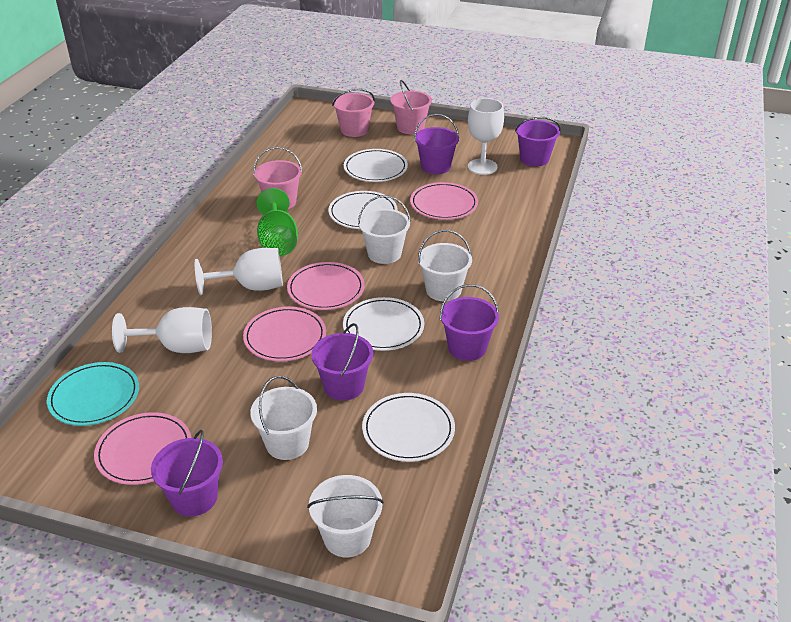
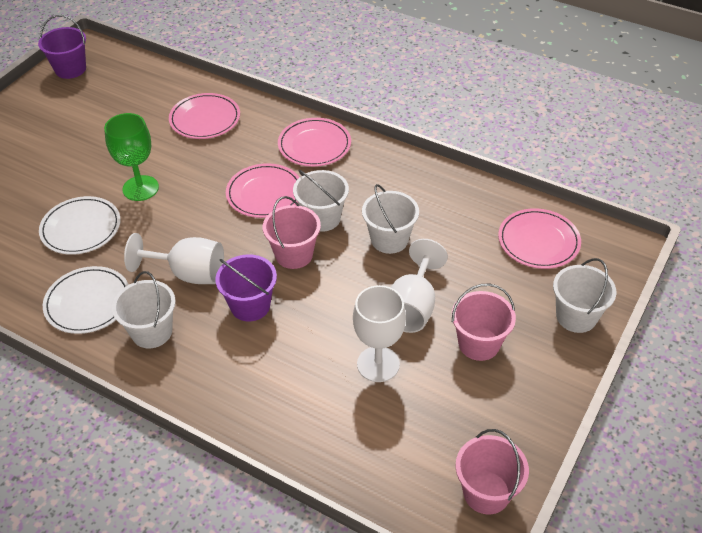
purple bucket: 5 -> 2
turquoise plate: 1 -> 0
white plate: 4 -> 2

